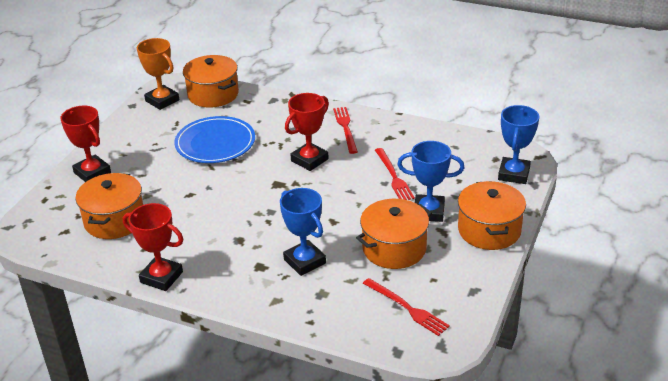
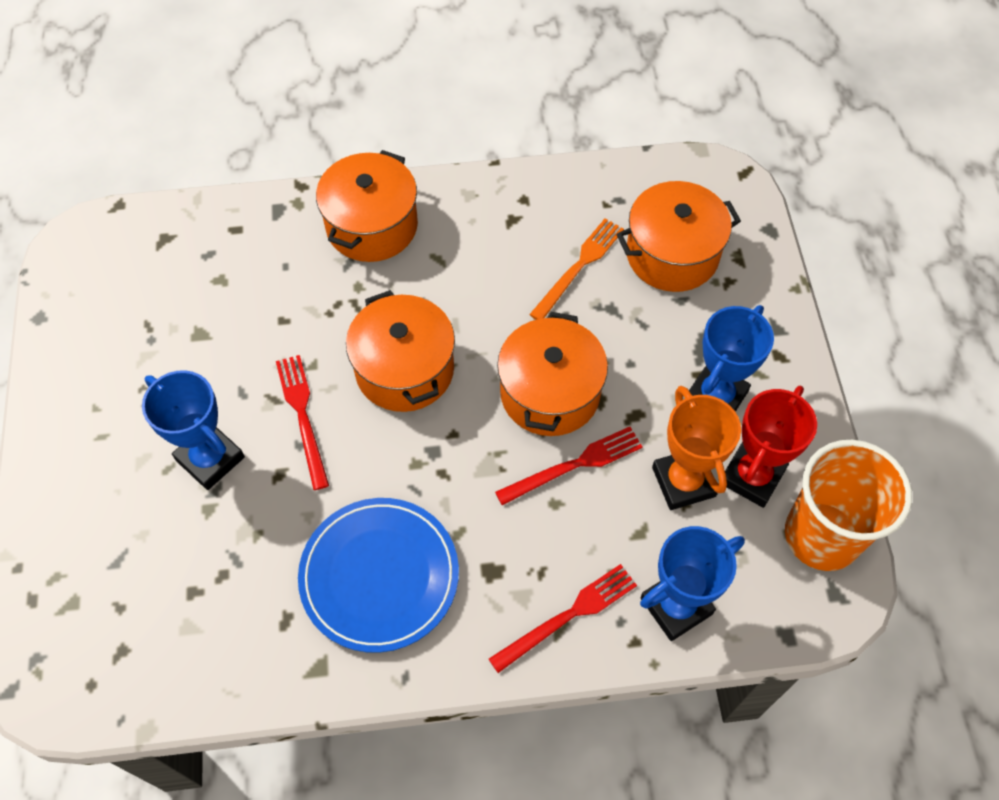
orange cup: 0 -> 1
orange fork: 0 -> 1
red trophy: 3 -> 1

